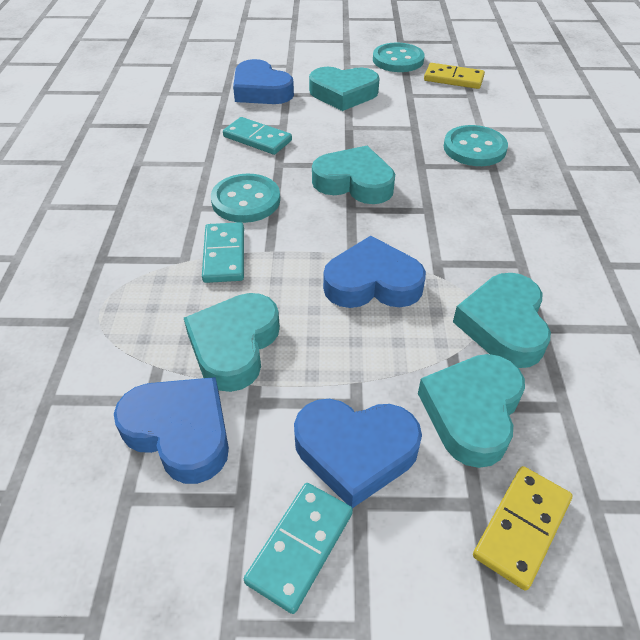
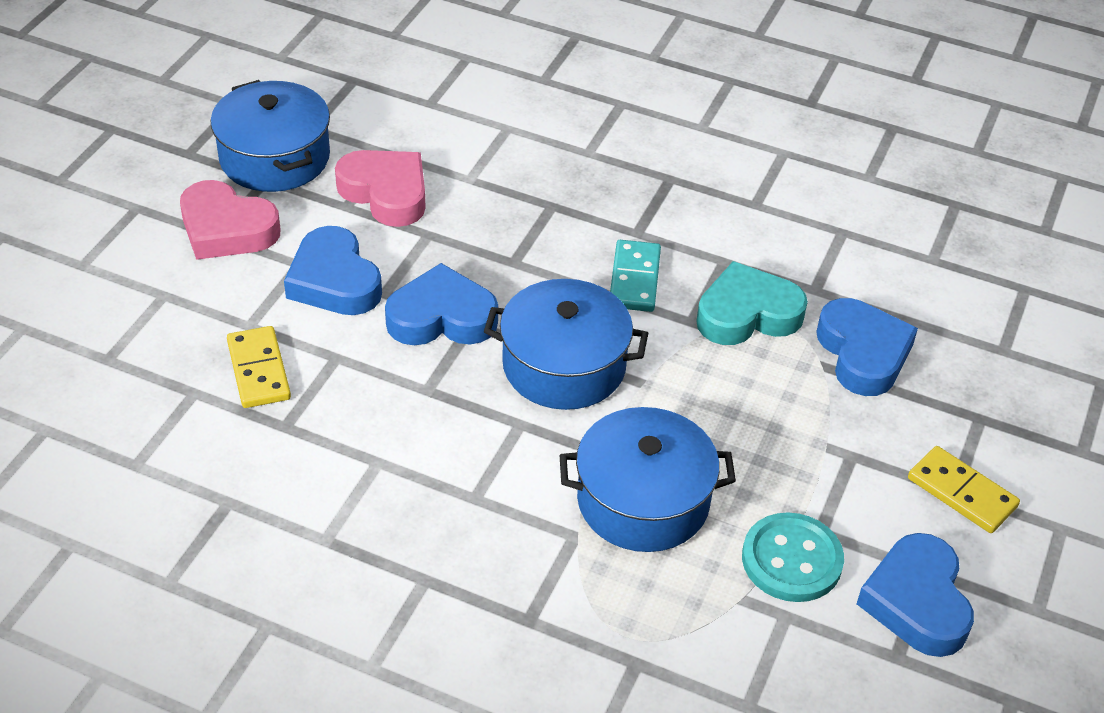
blue pot: 0 -> 3
pink heart: 0 -> 2
turquoise button: 3 -> 1
turquoise domino: 3 -> 1
turquoise heart: 5 -> 1

